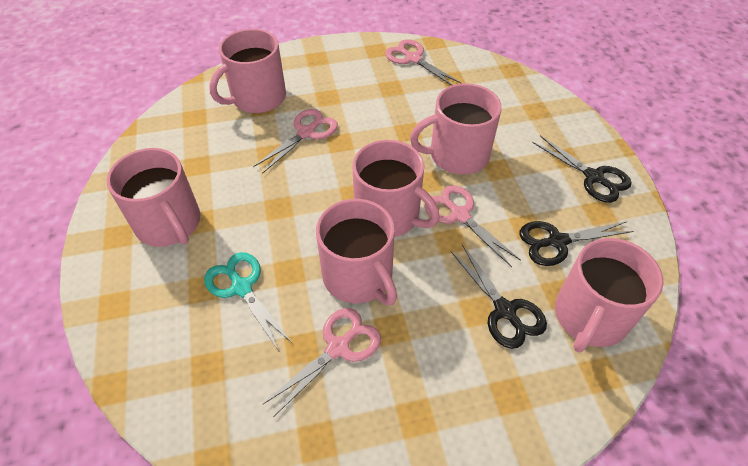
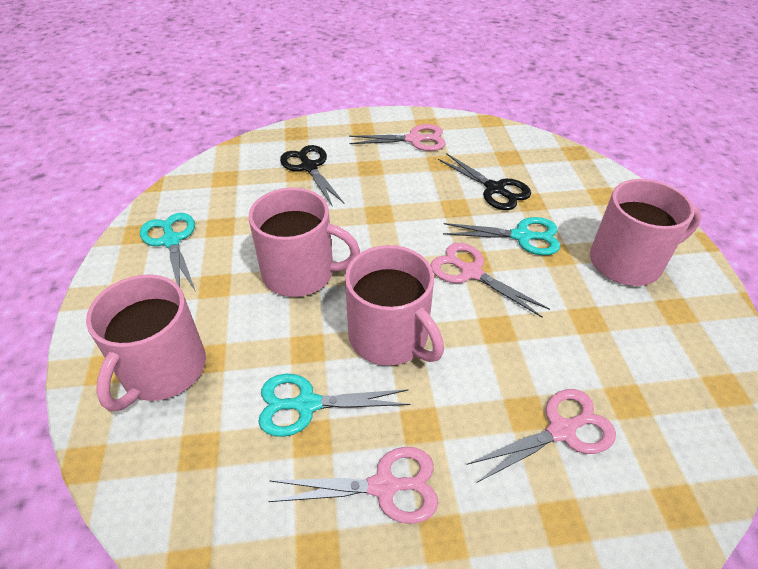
black scissors: 3 -> 2
pink mug: 6 -> 4
turquoise scissors: 1 -> 3

